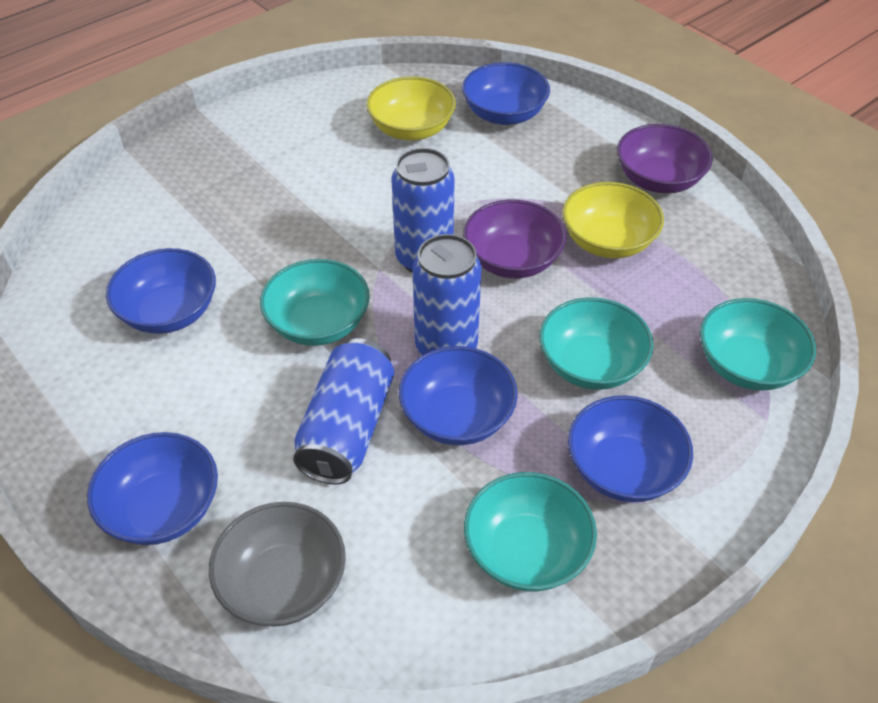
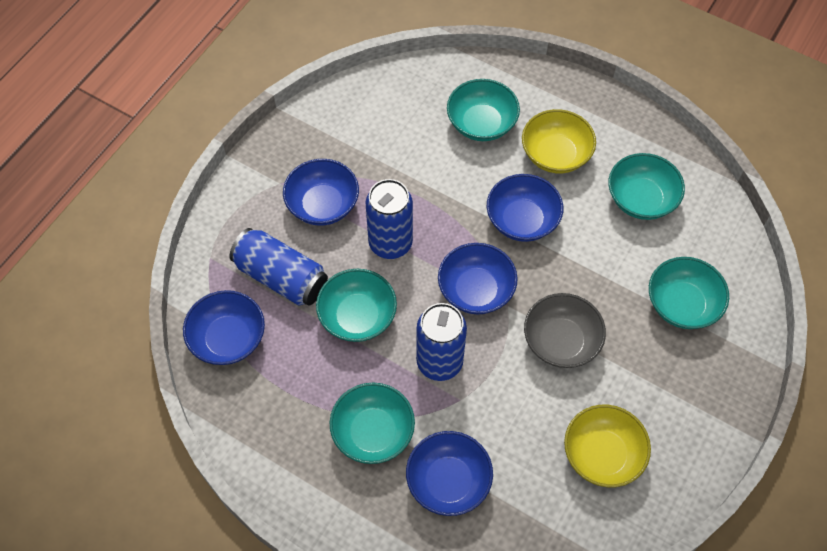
purple bowl: 2 -> 0
turquoise bowl: 4 -> 5

